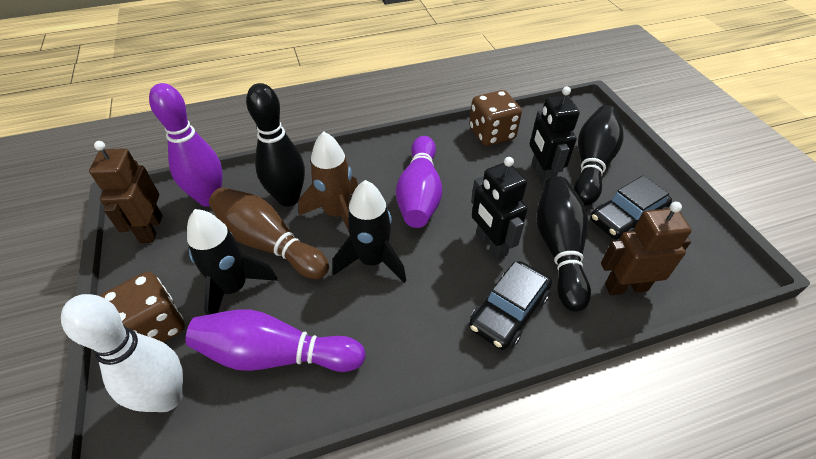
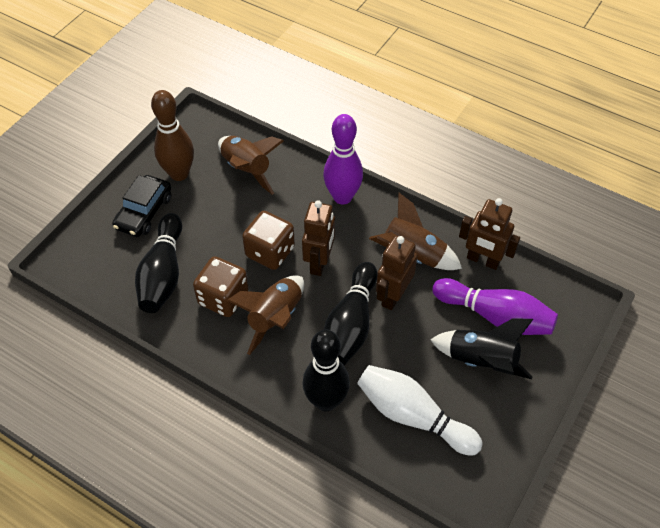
black car: 2 -> 1
black robot: 2 -> 0
black rocket: 2 -> 1
brown robot: 2 -> 3
brown rocket: 1 -> 3
purple bowling pin: 3 -> 2

